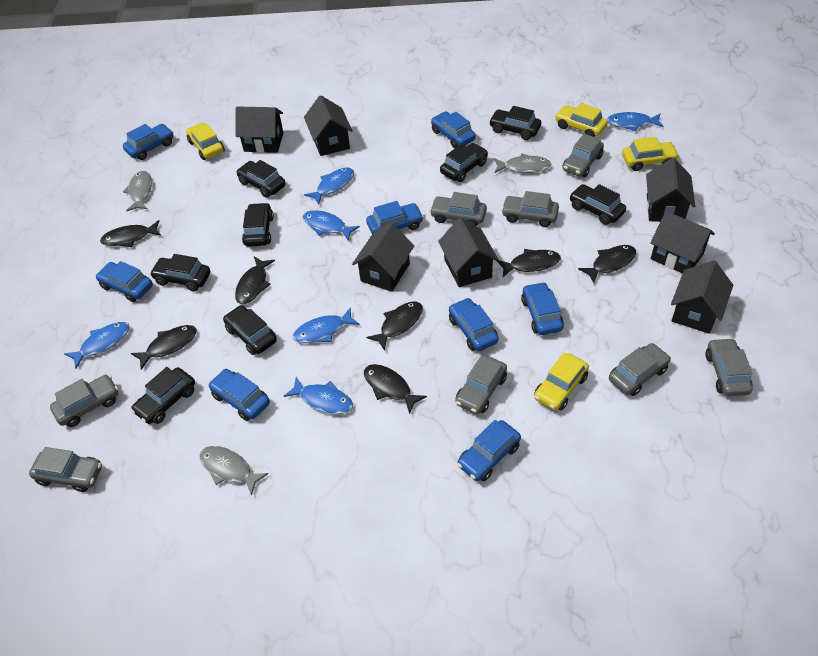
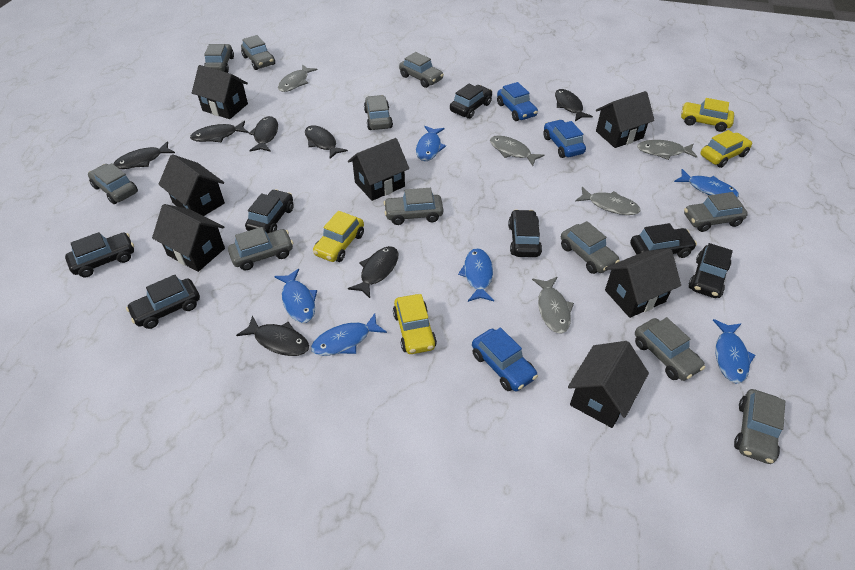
black car: 8 -> 7
blue car: 8 -> 3
grey car: 8 -> 11
grey fish: 3 -> 5

